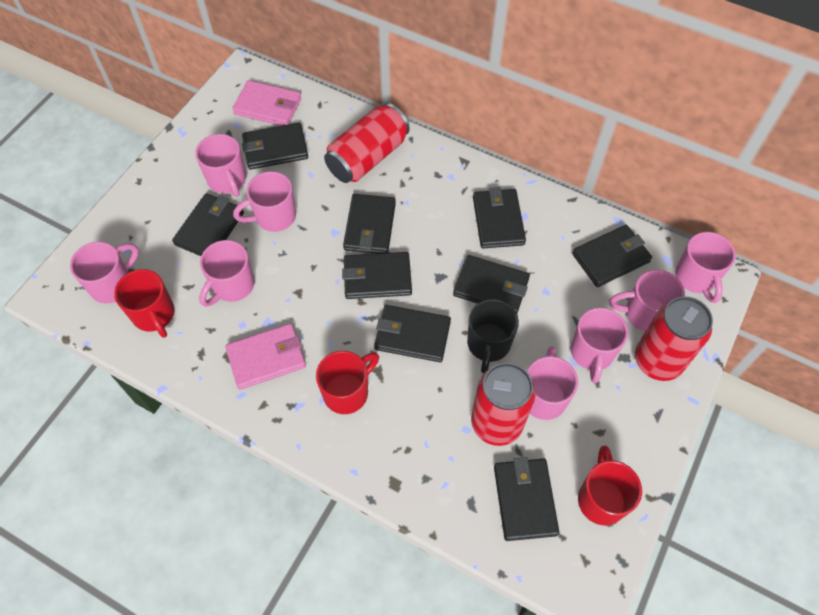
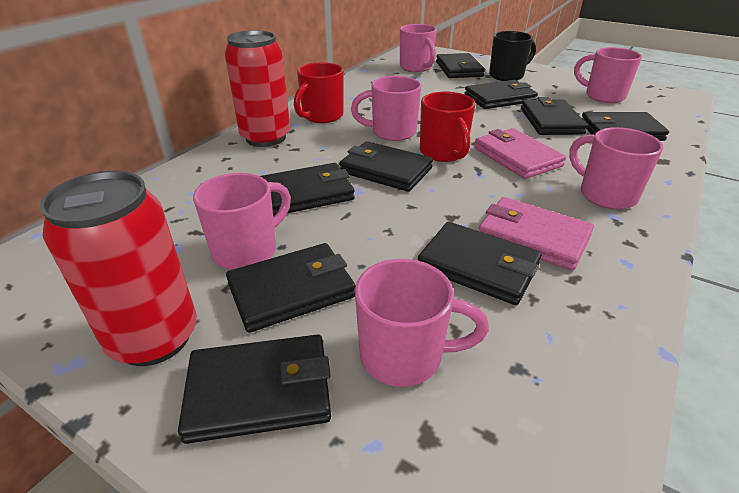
pink mug: 8 -> 6
red can: 3 -> 2
red mug: 3 -> 2

